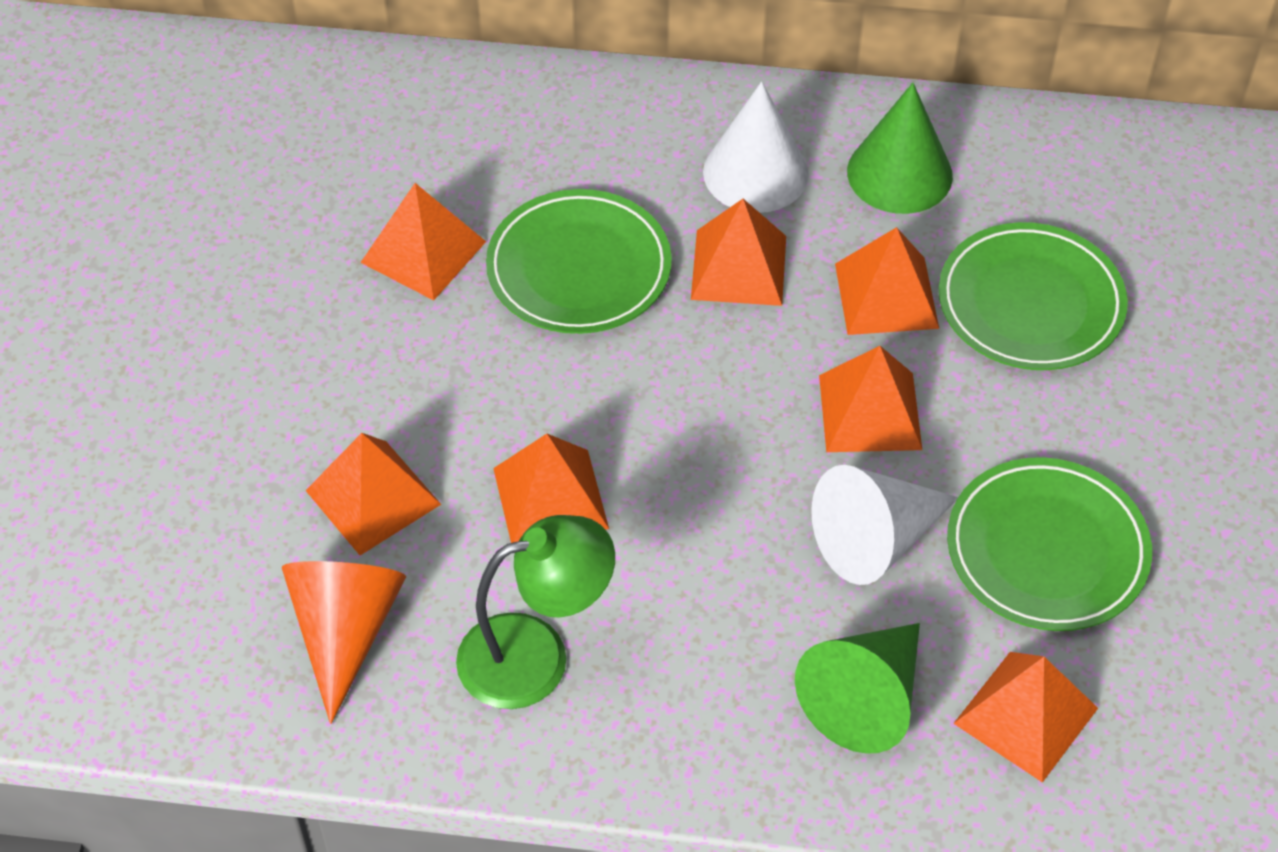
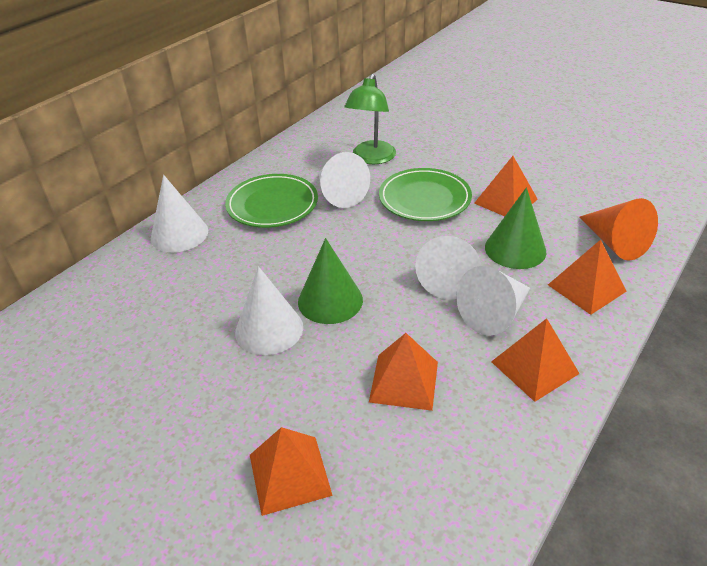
green plate: 3 -> 2
orange pyramid: 7 -> 5
white cone: 2 -> 5

